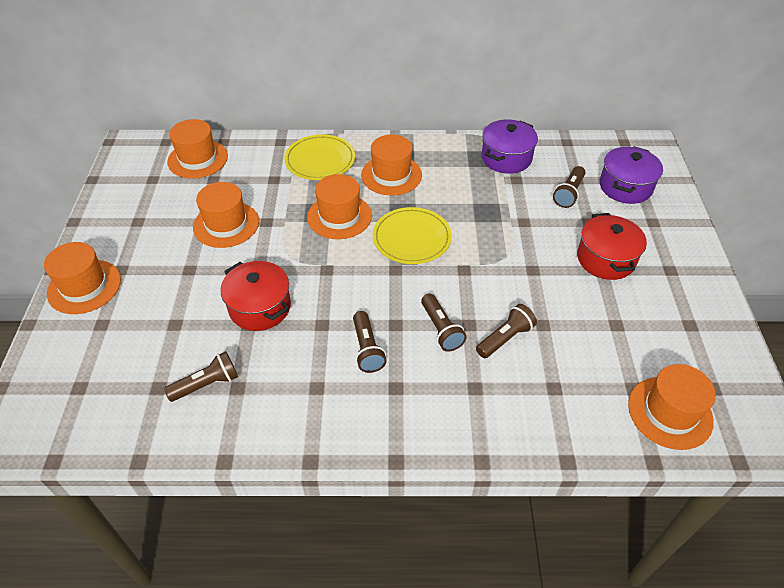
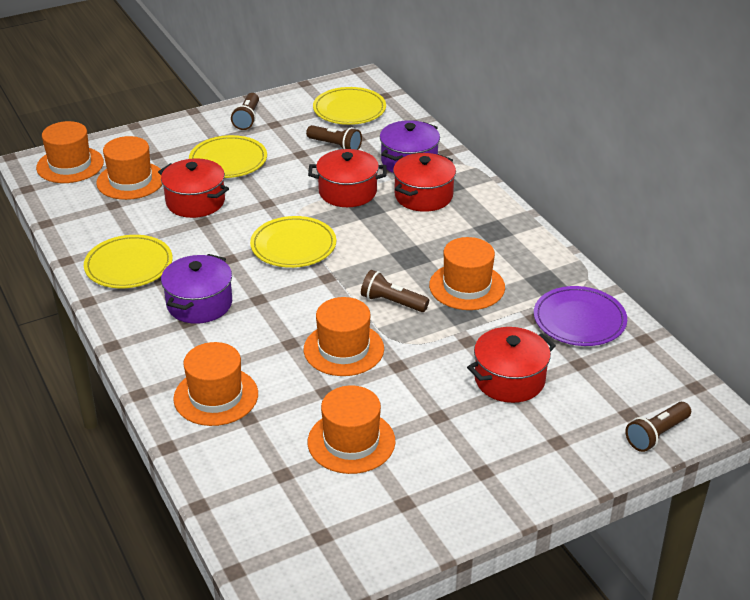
brown flashlight: 5 -> 4
purple plate: 0 -> 1
red pot: 2 -> 4
yellow plate: 2 -> 4

